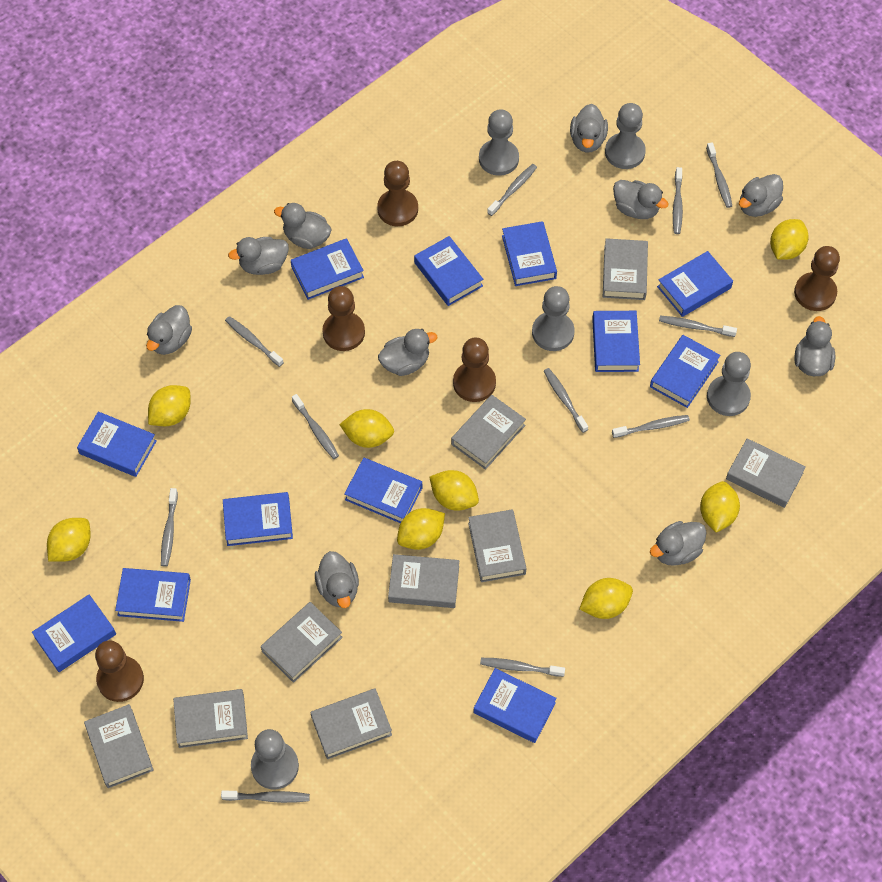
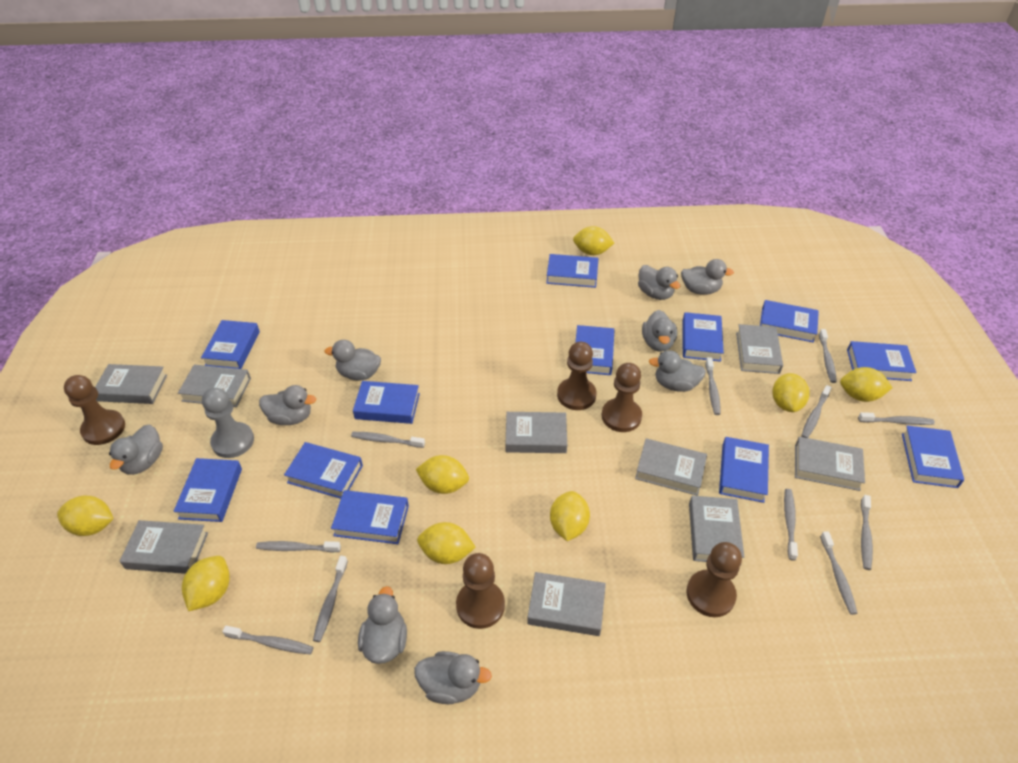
grey duck: 10 -> 9
grey pawn: 5 -> 1

